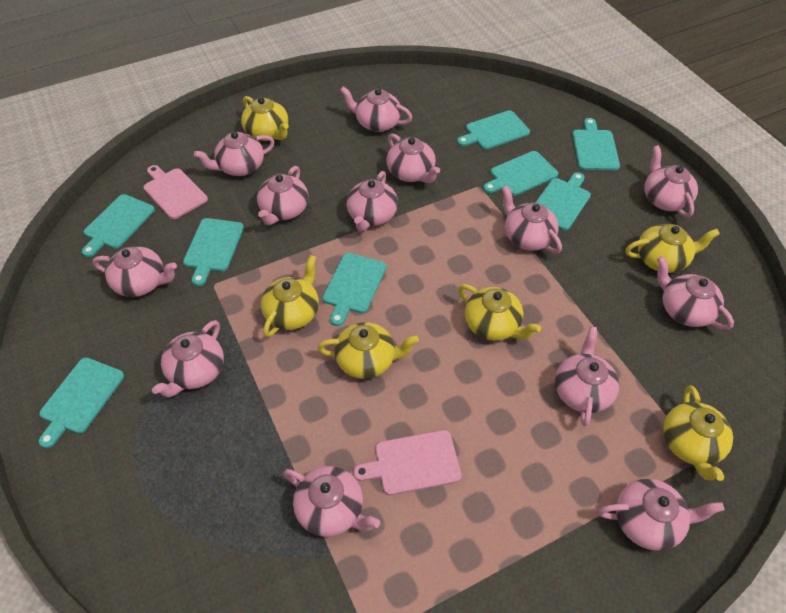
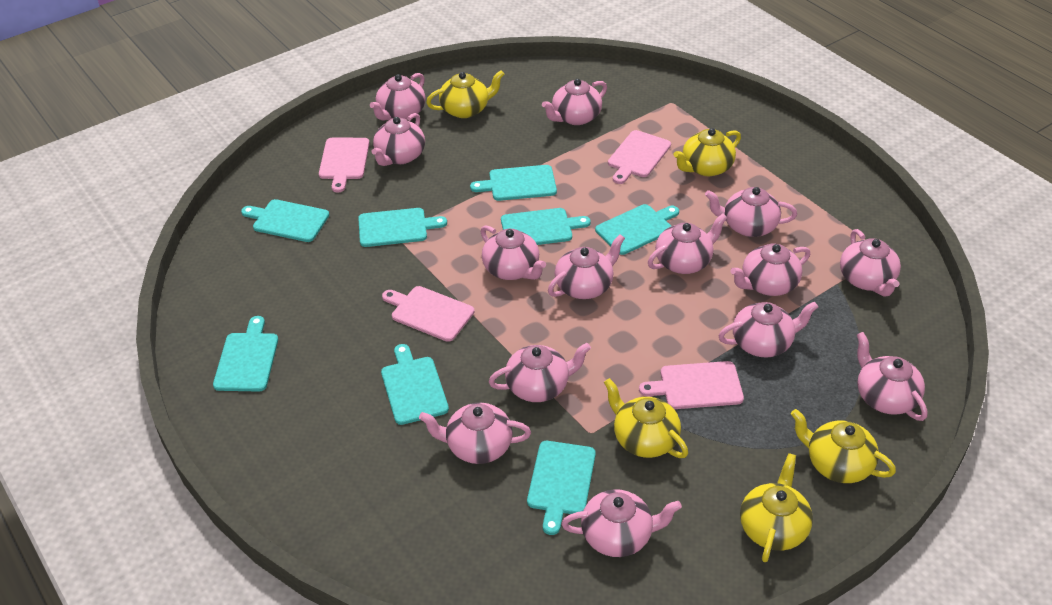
pink cutting board: 2 -> 4
pink teapot: 13 -> 14
yellow teapot: 6 -> 5

